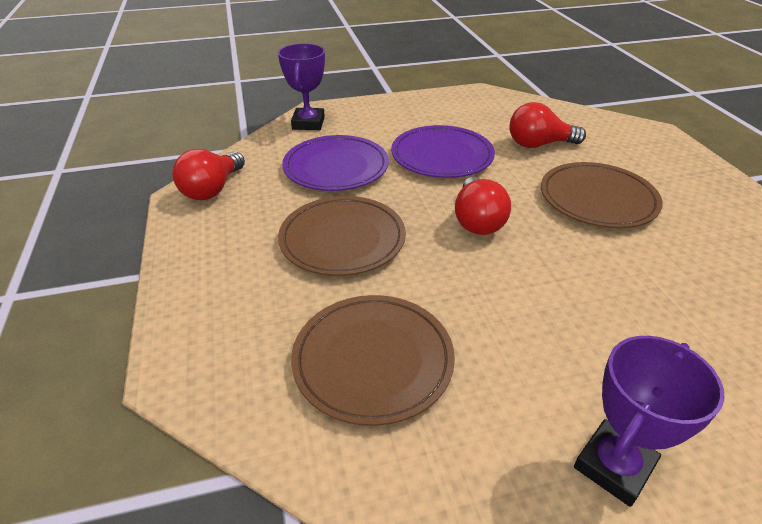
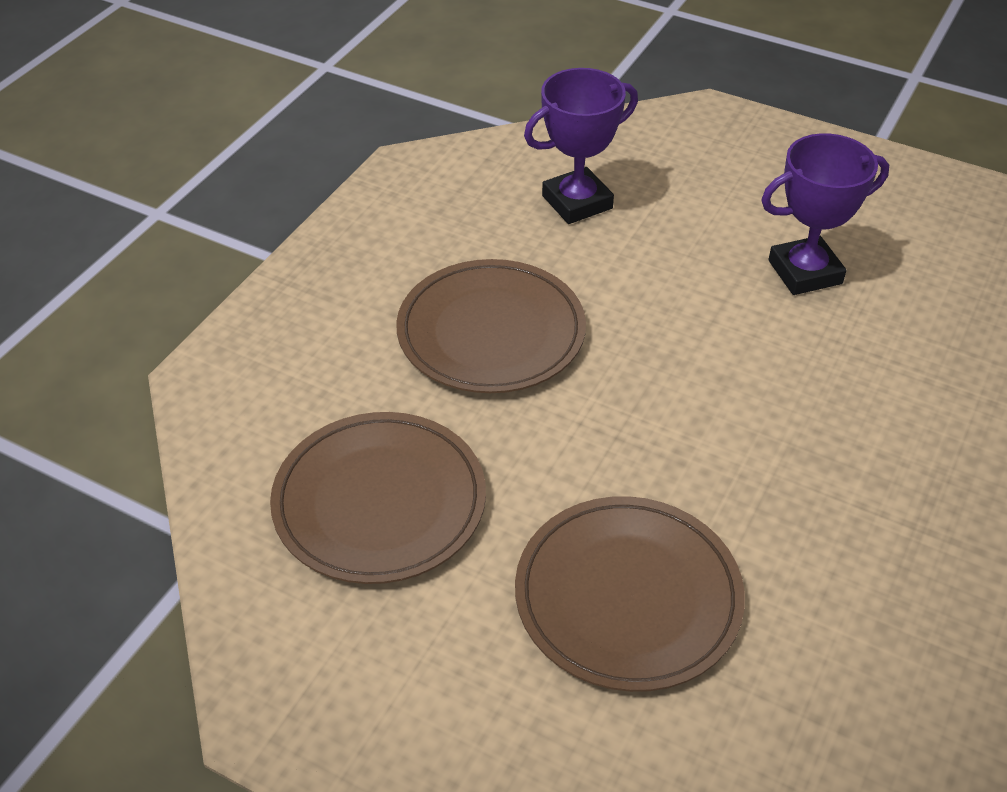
purple plate: 2 -> 0
red light bulb: 3 -> 0

